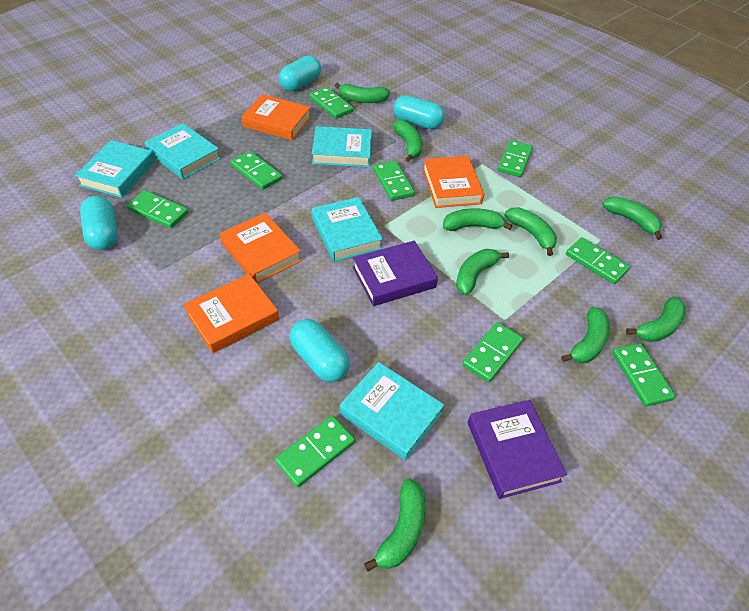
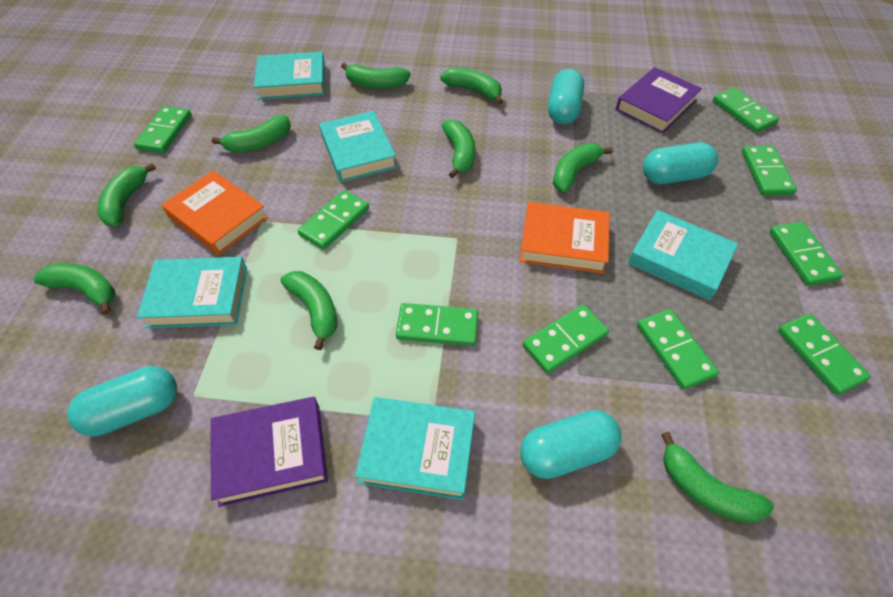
orange book: 4 -> 2

